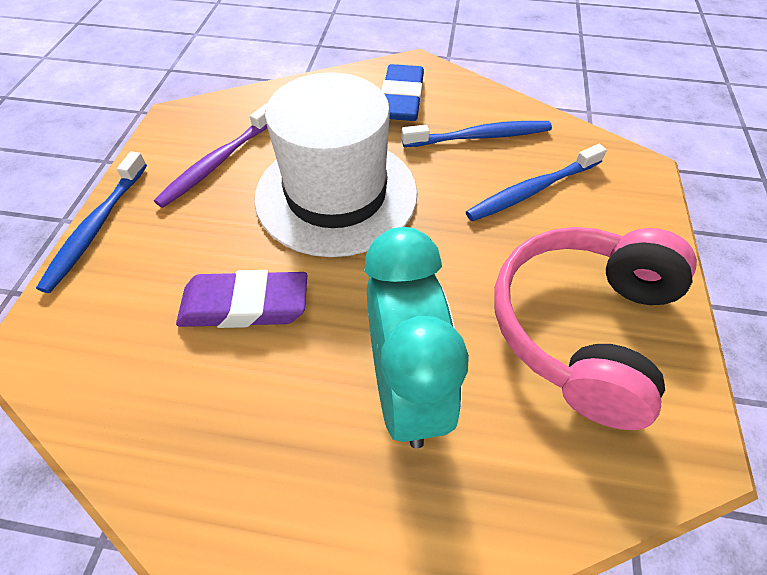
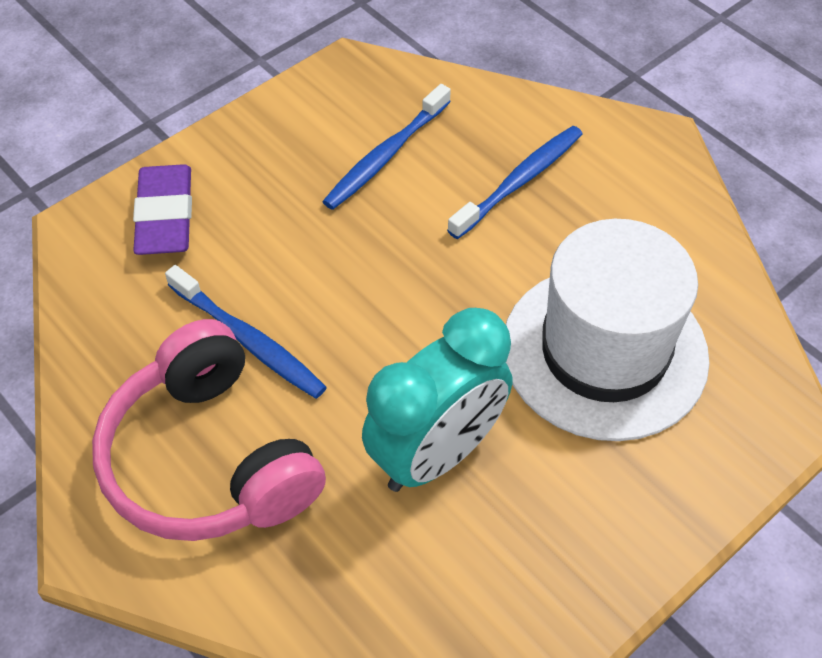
blue eraser: 1 -> 0
purple toothbrush: 1 -> 0

